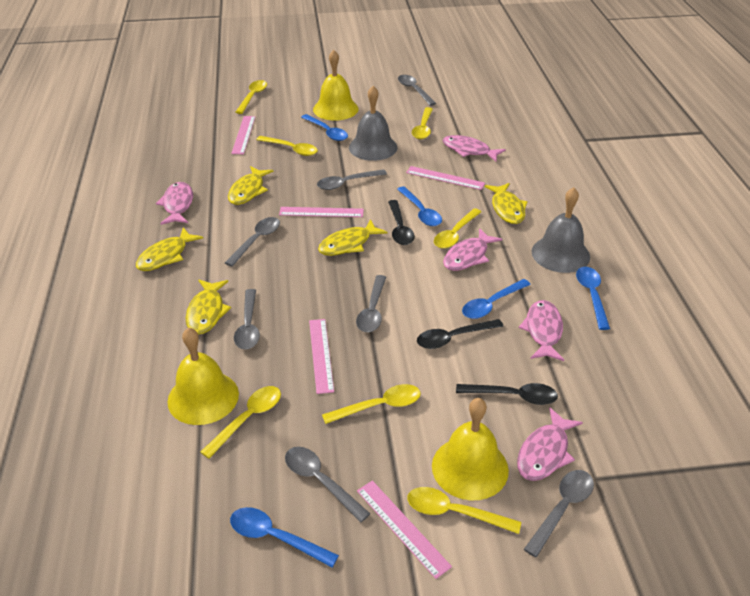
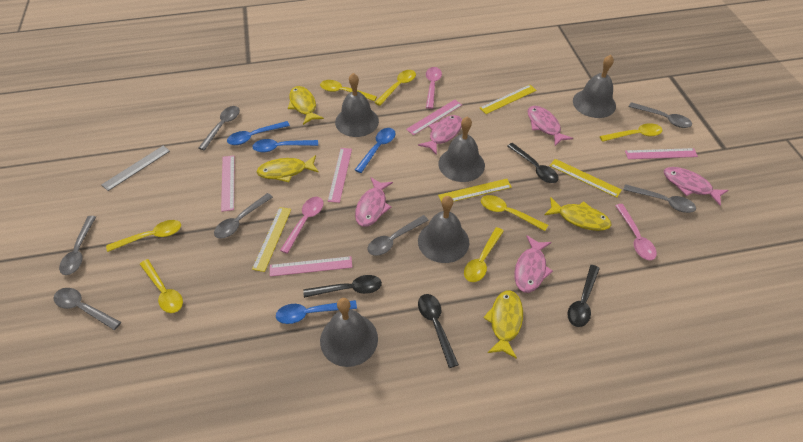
black spoon: 3 -> 4
blue spoon: 5 -> 4
grey bell: 2 -> 5
grey ruler: 0 -> 1
pink spoon: 0 -> 3
yellow bell: 3 -> 0
yellow fish: 5 -> 4
yellow ruler: 0 -> 4

